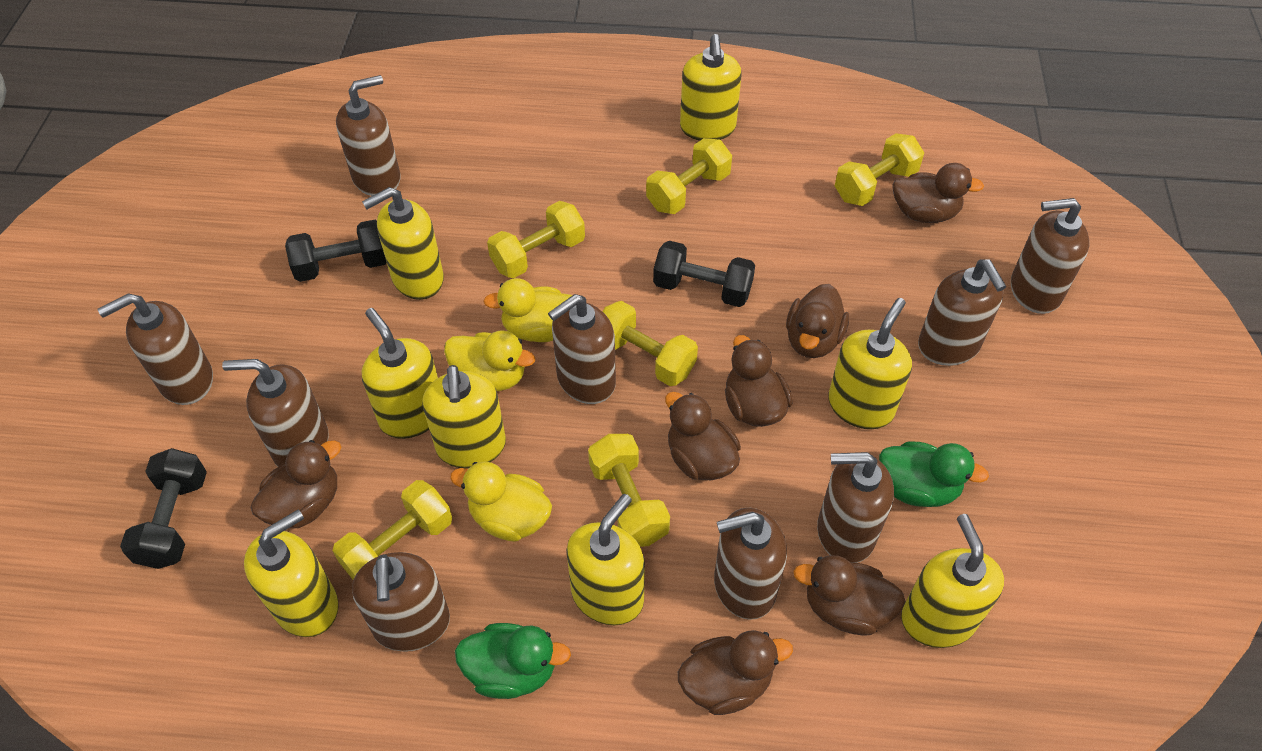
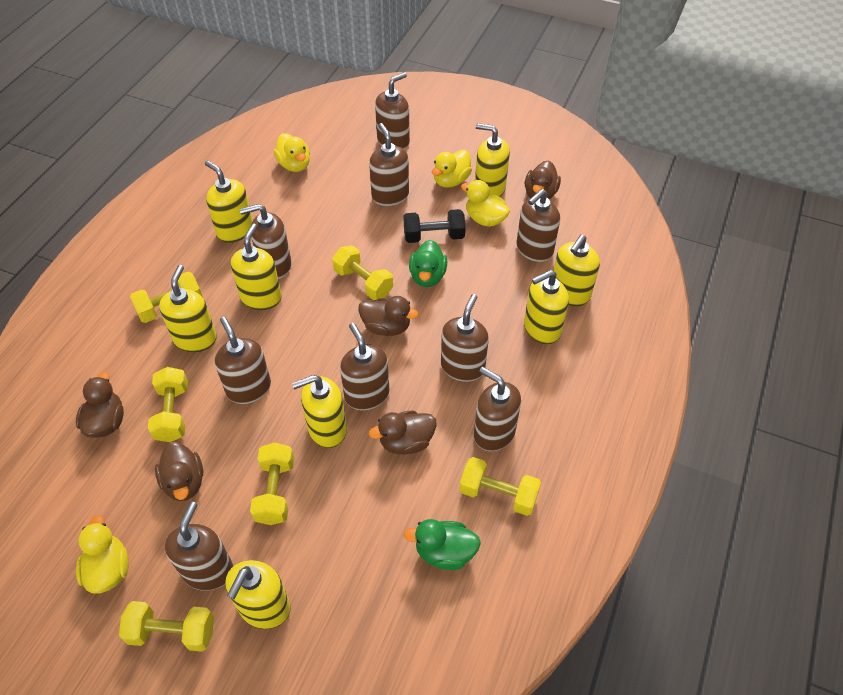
black dumbbell: 3 -> 1
brown duck: 7 -> 5
yellow duck: 3 -> 4

